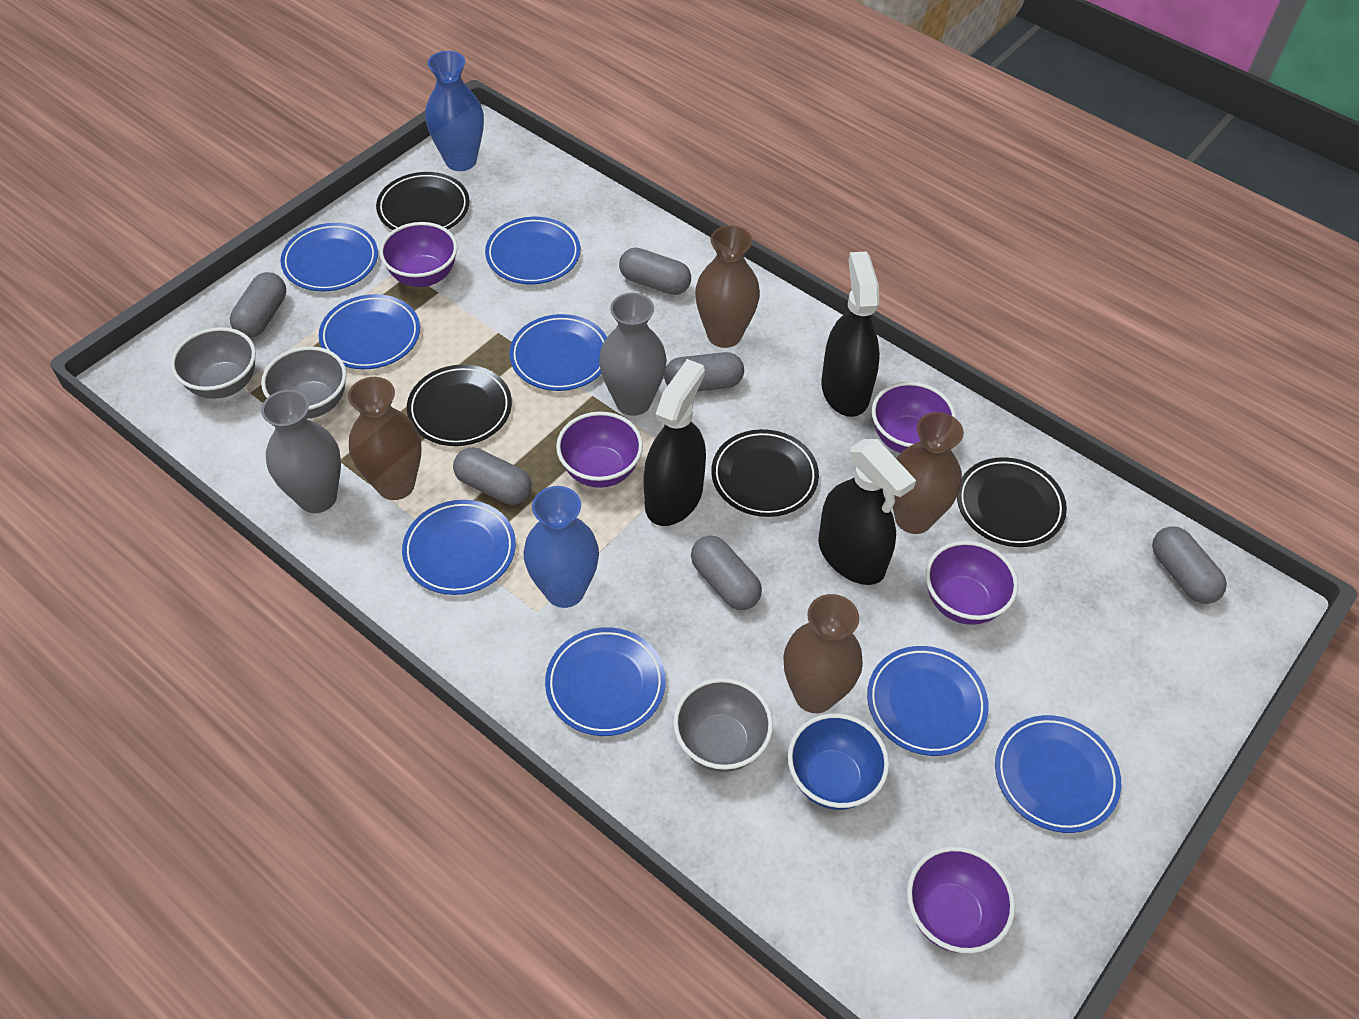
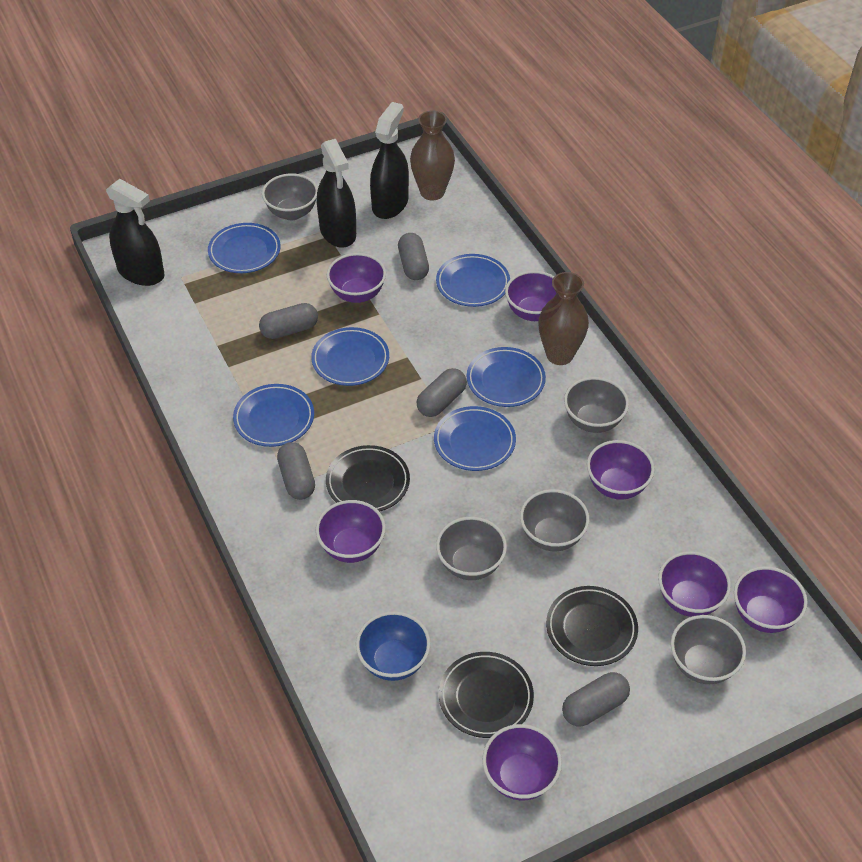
black plate: 4 -> 3
blue plate: 8 -> 6
blue vase: 2 -> 0
brown vase: 4 -> 2
grey bowl: 3 -> 5
grey capsule: 6 -> 5
grey vase: 2 -> 0
purple bowl: 5 -> 7

